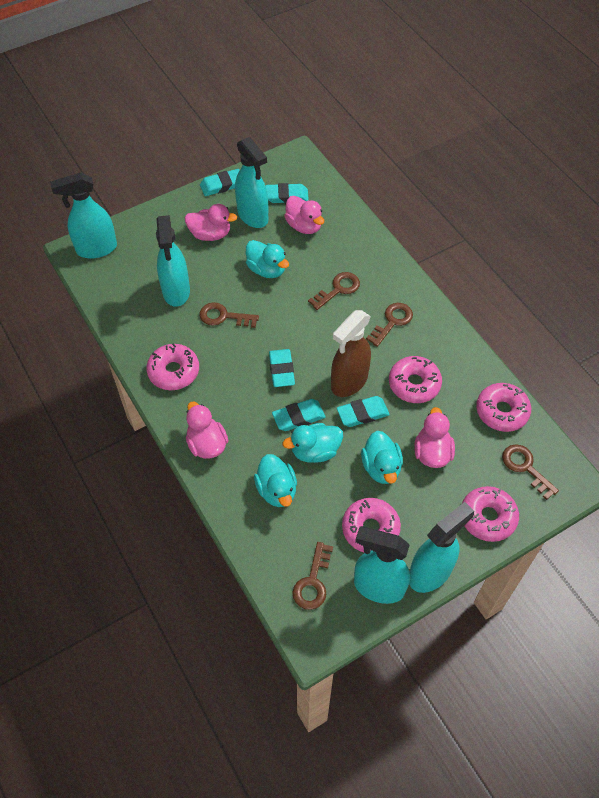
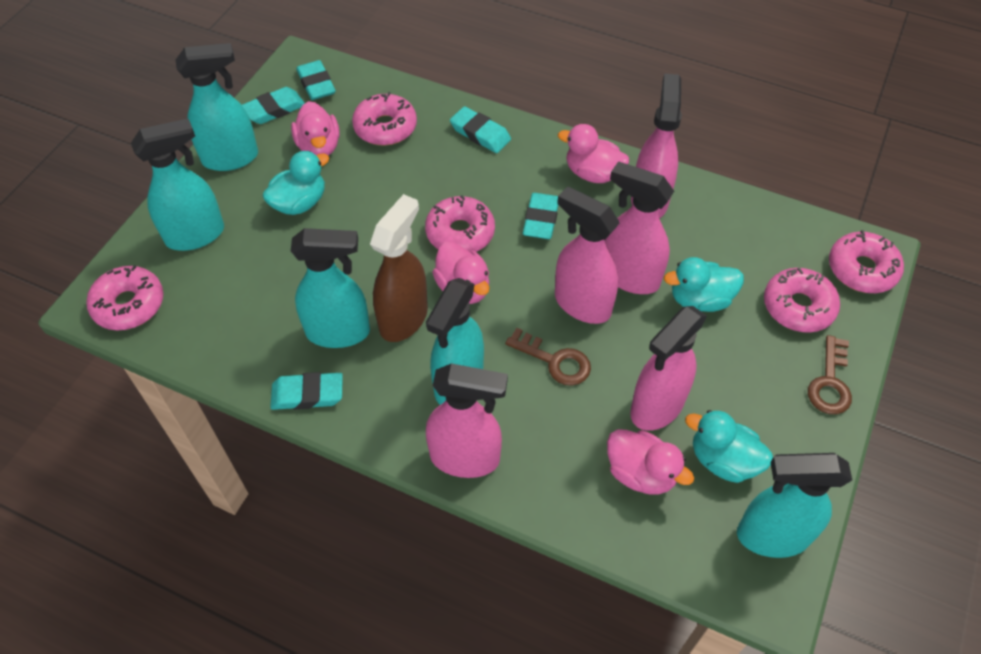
brown key: 5 -> 2
pink spray bottle: 0 -> 5
turquoise duck: 4 -> 3

